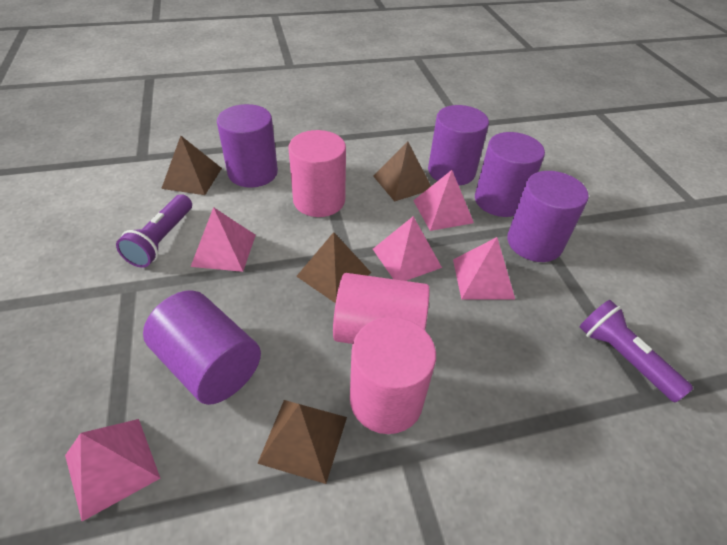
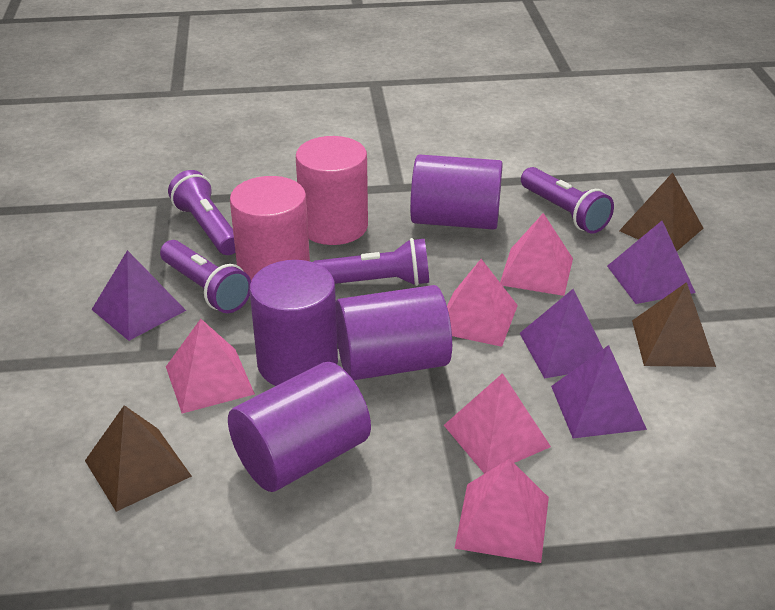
brown pyramid: 4 -> 3
pink cylinder: 3 -> 2
purple cylinder: 5 -> 4
purple flashlight: 2 -> 4
purple pyramid: 0 -> 4

